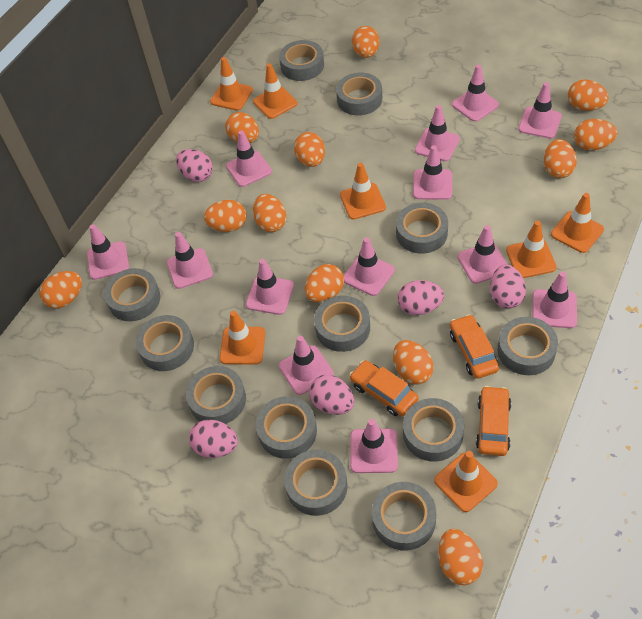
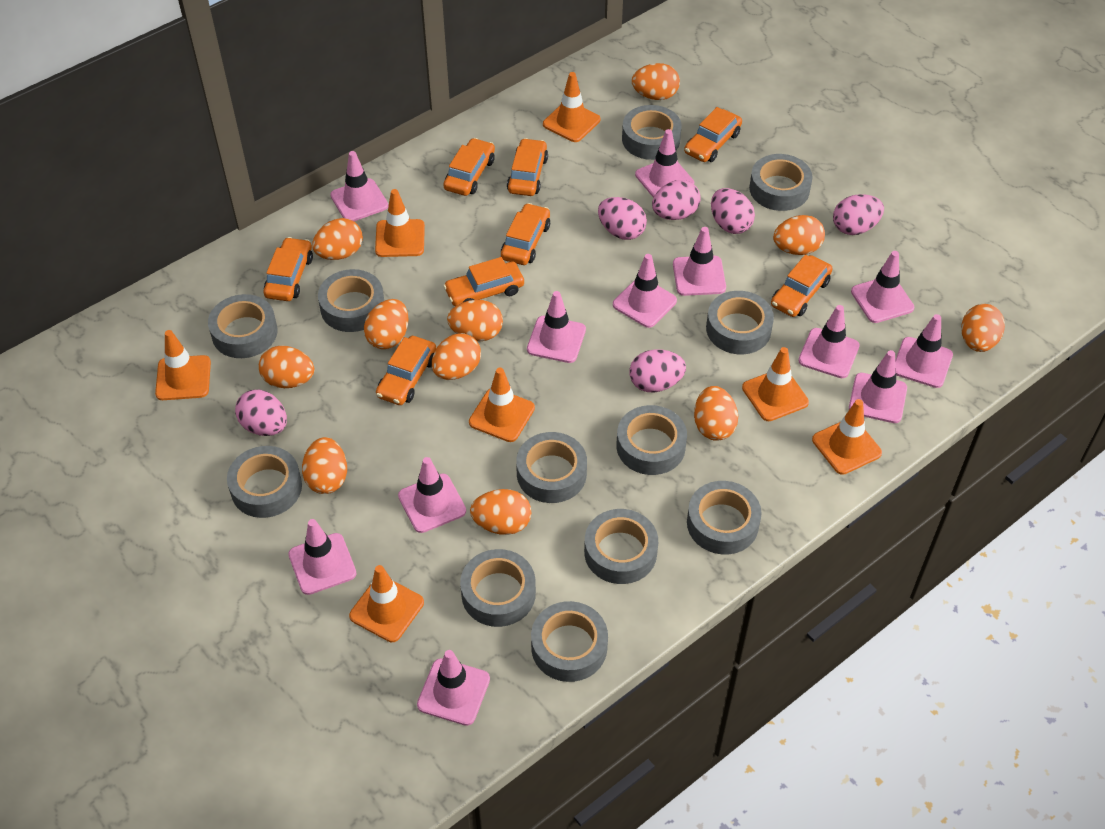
orange car: 3 -> 8
orange egg: 12 -> 11
pink egg: 5 -> 6
pink traffic cone: 13 -> 12

